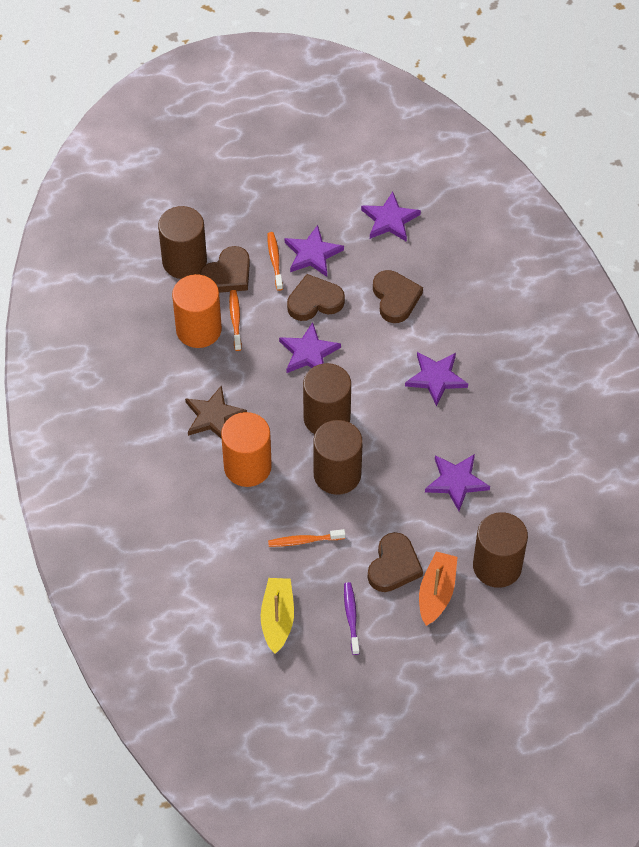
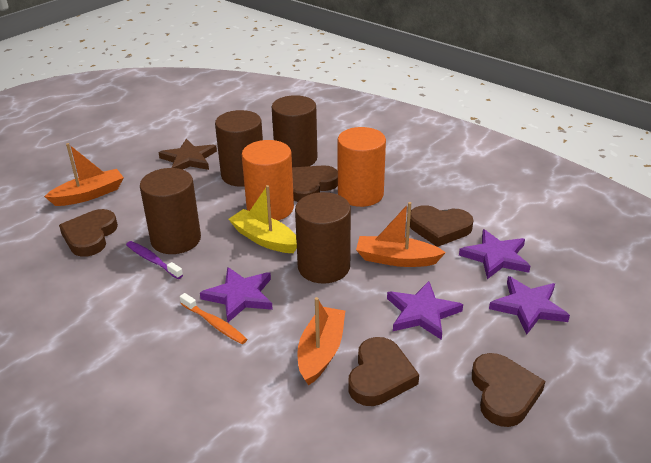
brown heart: 4 -> 5
orange boat: 1 -> 3
orange toothbrush: 3 -> 1
purple star: 5 -> 4

